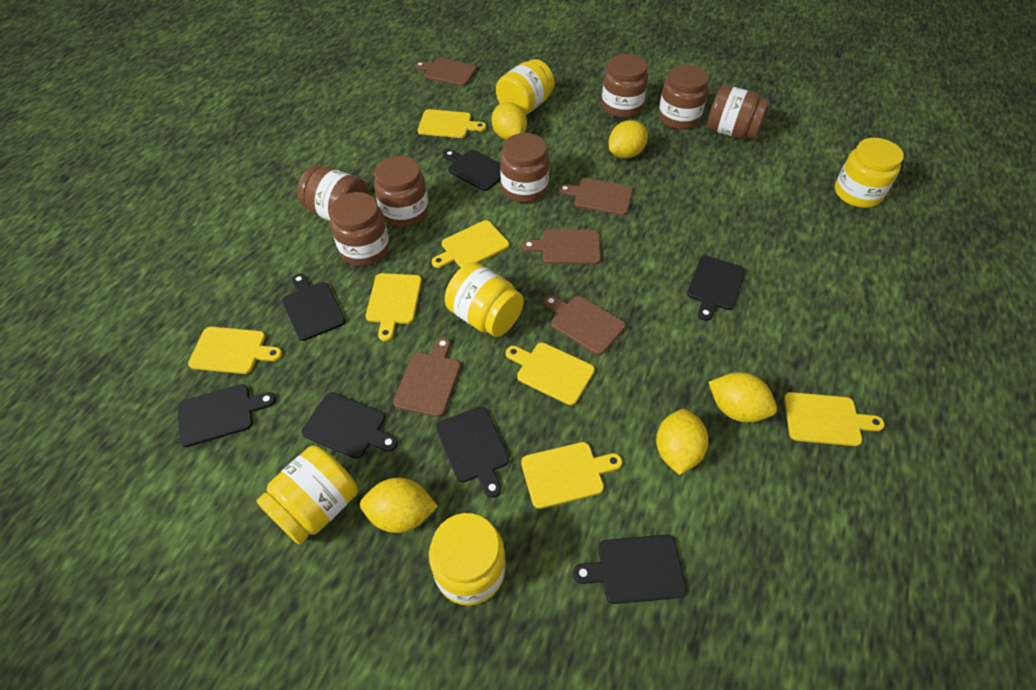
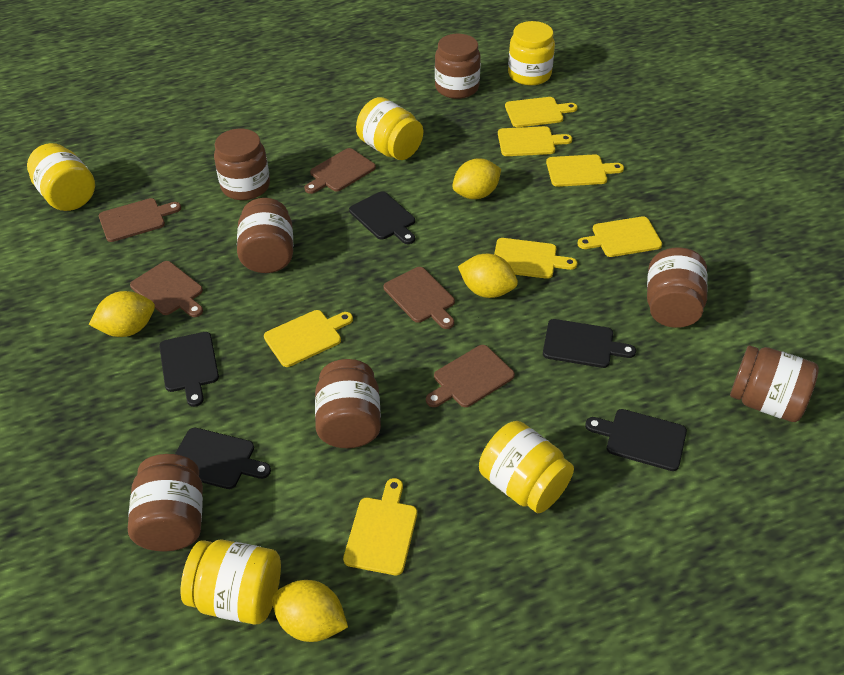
black cutting board: 7 -> 5
yellow lemon: 5 -> 4

